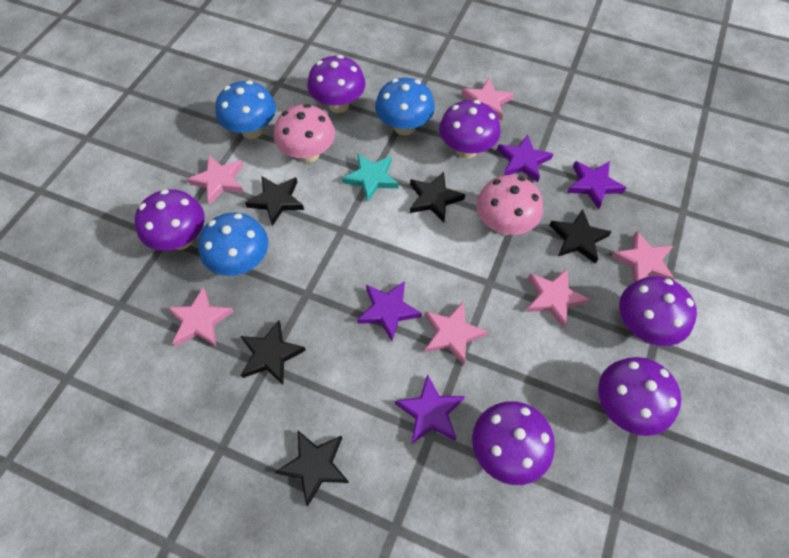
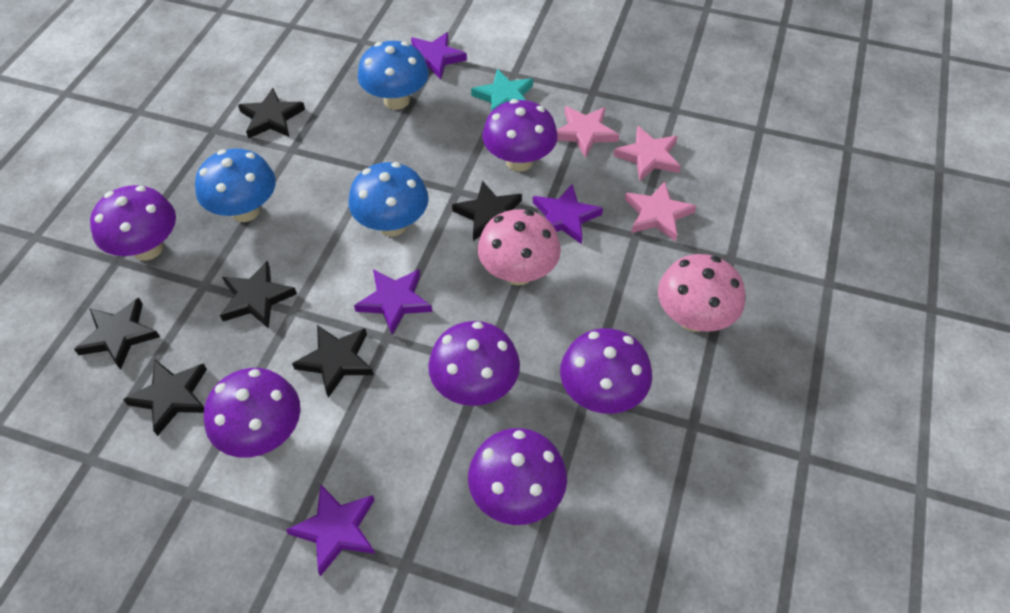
black star: 5 -> 6
pink star: 6 -> 3

